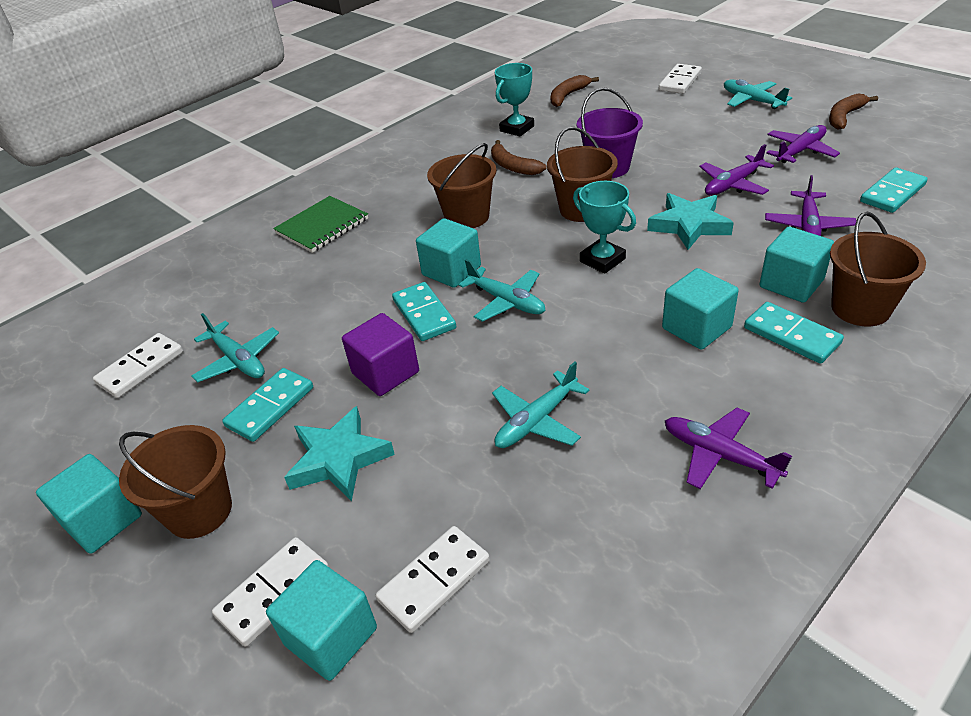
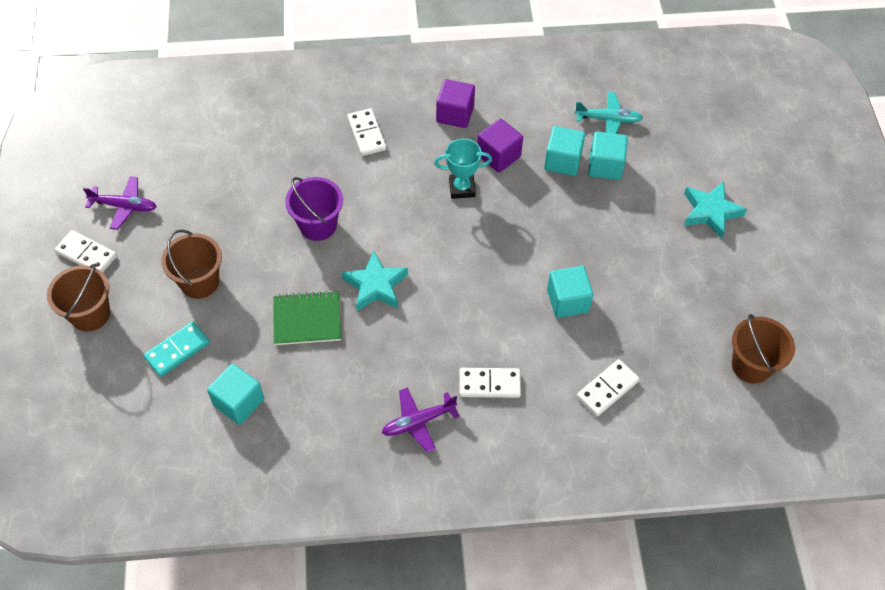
brown banana: 3 -> 0
brown bucket: 4 -> 3
purple cube: 1 -> 2
purple plane: 4 -> 2
turquoise cube: 5 -> 4
turquoise domino: 4 -> 1
turquoise plane: 4 -> 1
turquoise trophy: 2 -> 1

